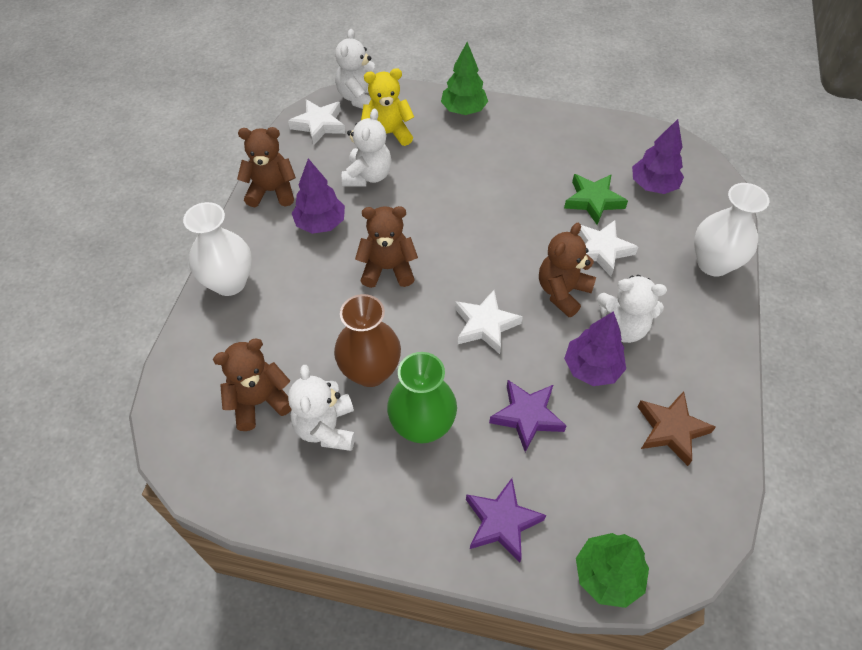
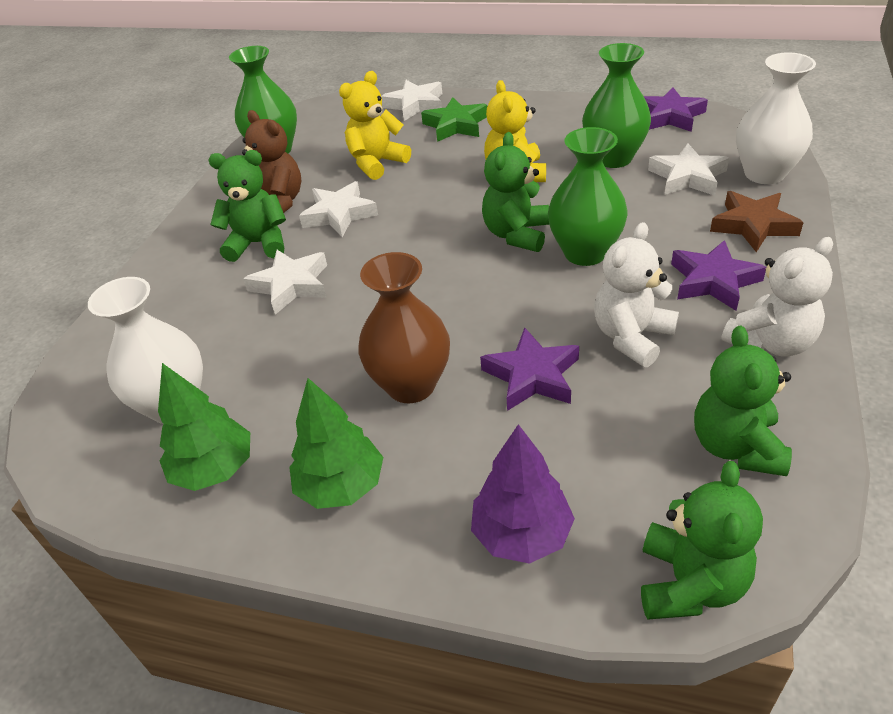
brown teddy bear: 4 -> 1
green teddy bear: 0 -> 4
green vase: 1 -> 3
purple star: 2 -> 3
purple tree: 3 -> 1
white star: 3 -> 4
white teddy bear: 4 -> 2
yellow teddy bear: 1 -> 2

